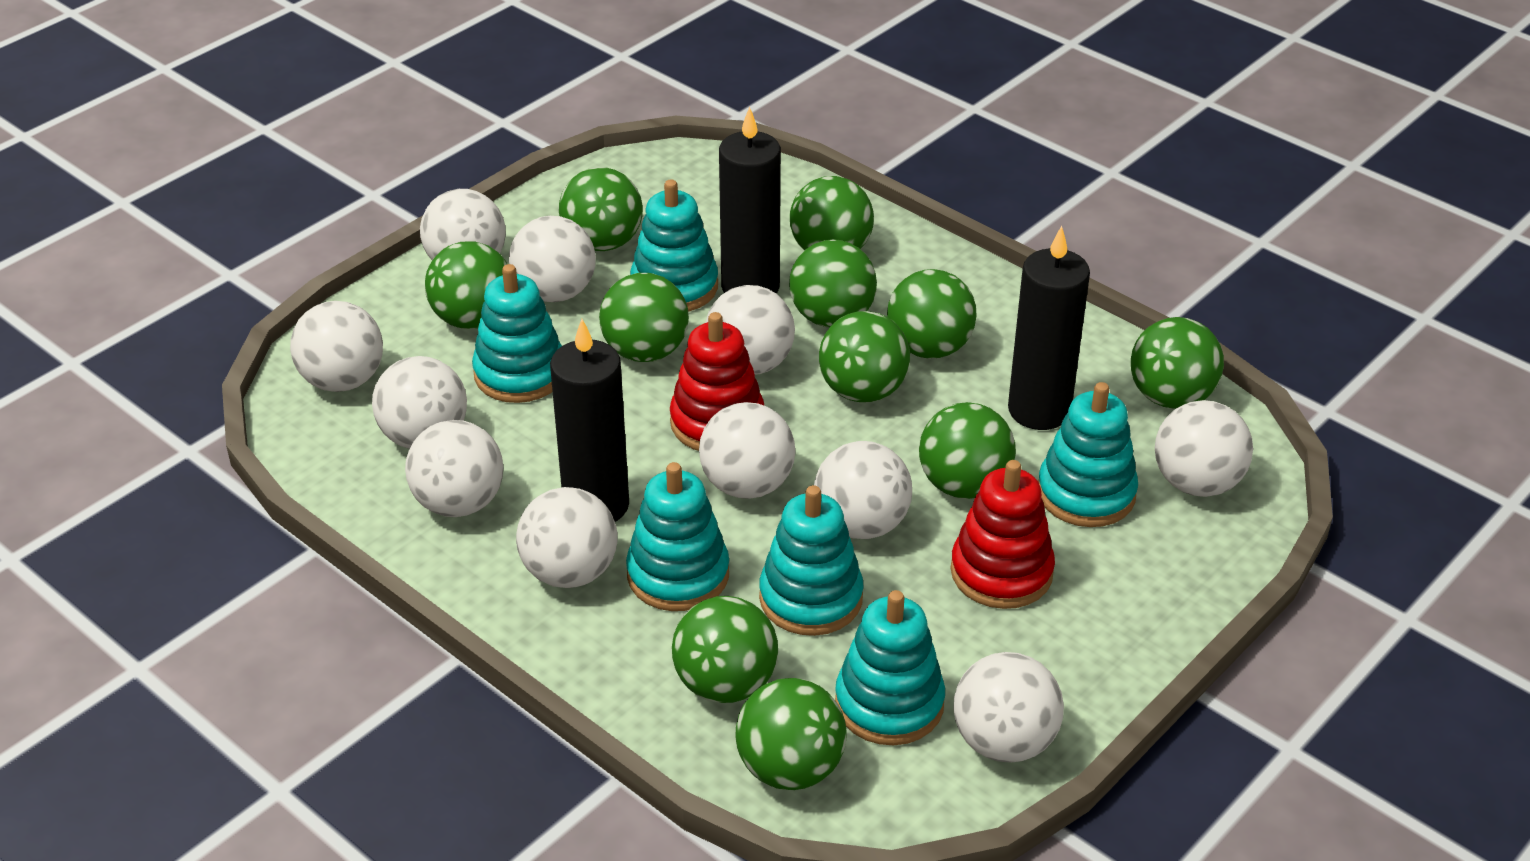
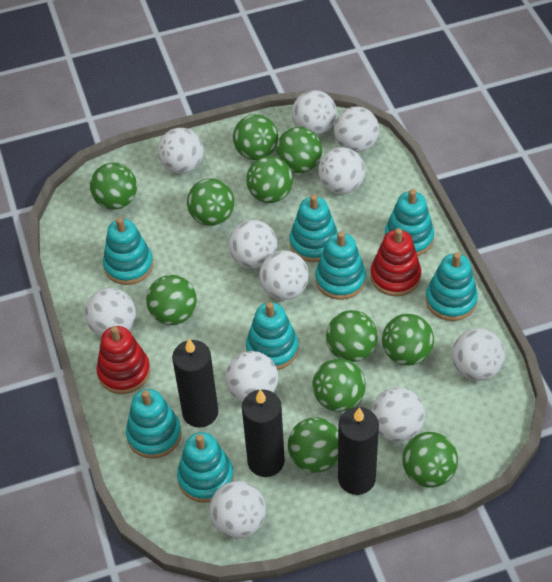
turquoise stacking toy: 6 -> 8

